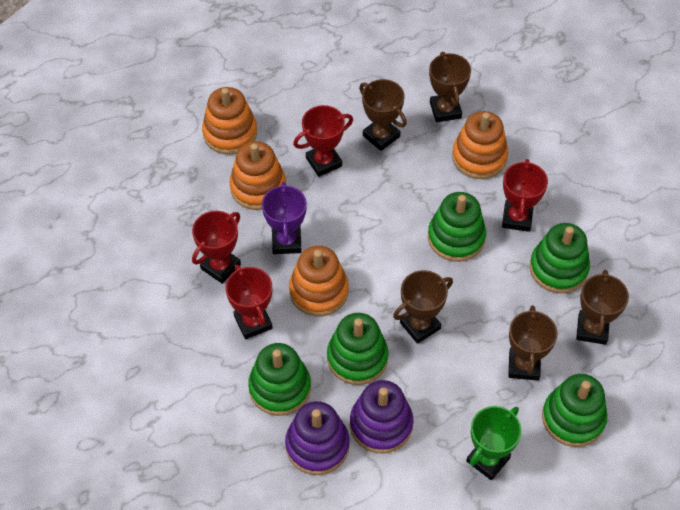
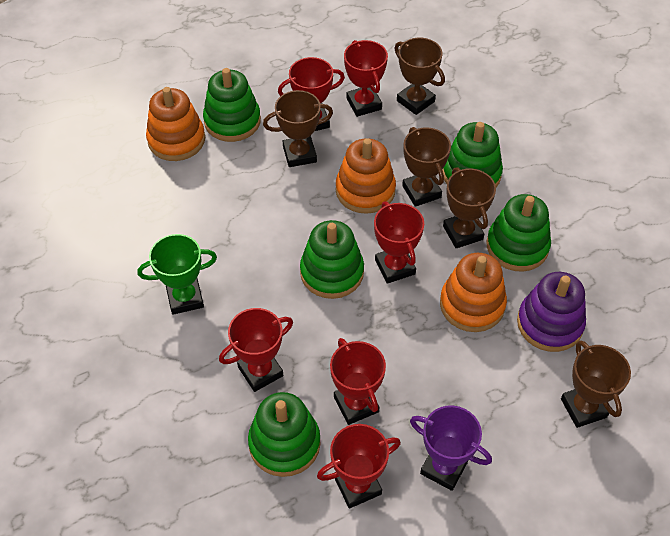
orange stacking toy: 4 -> 3
purple stacking toy: 2 -> 1
red trophy: 4 -> 6

